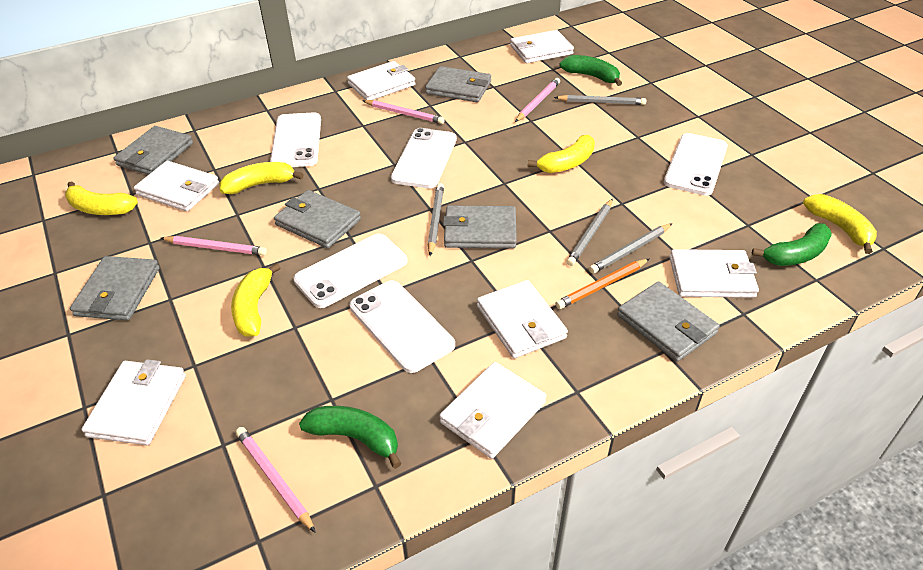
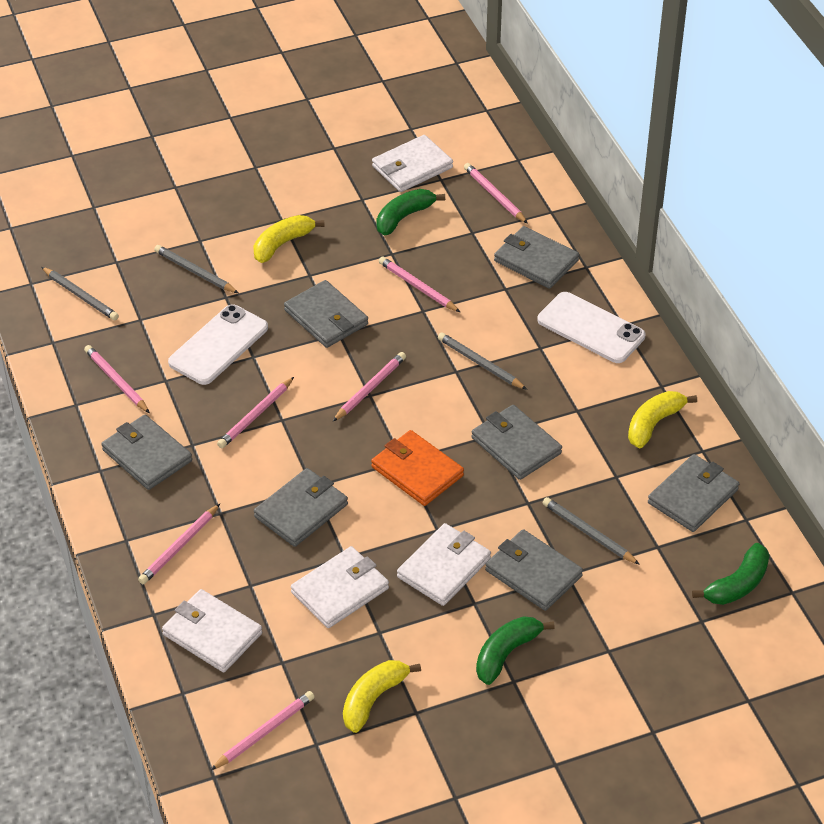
grey wallet: 6 -> 7
orange pencil: 1 -> 0
orange wallet: 0 -> 1
pink pencil: 4 -> 7
white phone: 5 -> 2
white wallet: 7 -> 4
yellow banana: 5 -> 3

